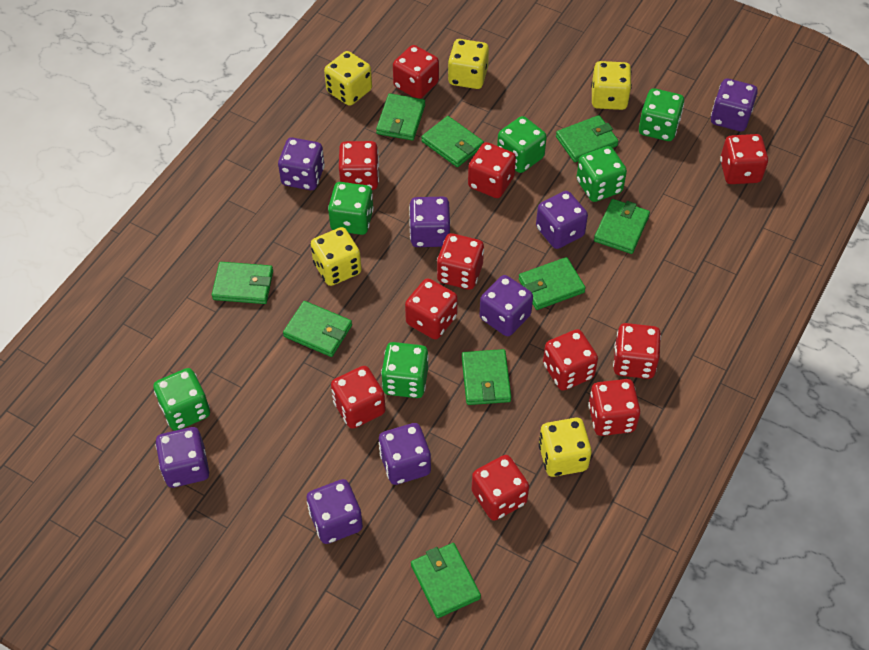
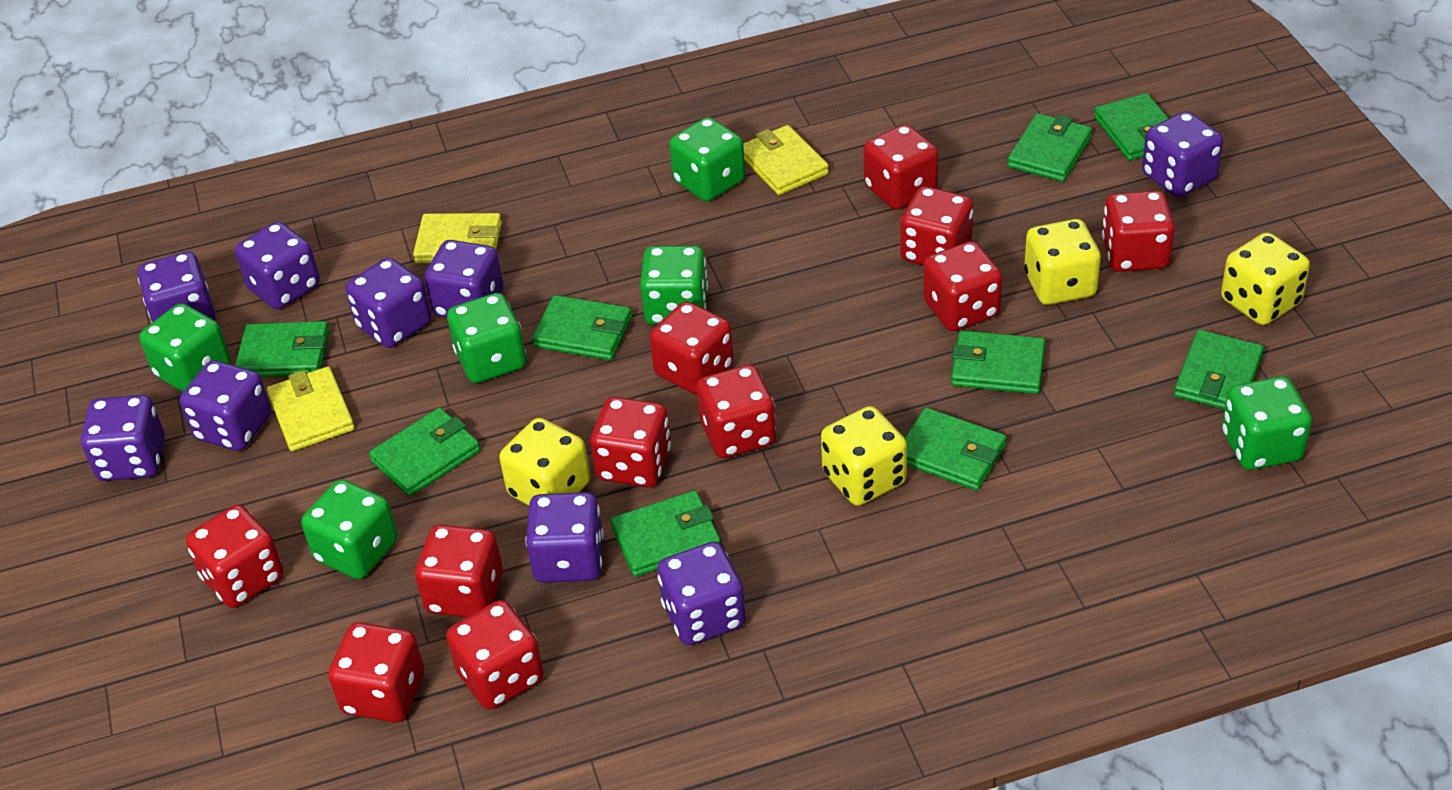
purple dice: 8 -> 9
yellow dice: 5 -> 4
yellow wallet: 0 -> 3

